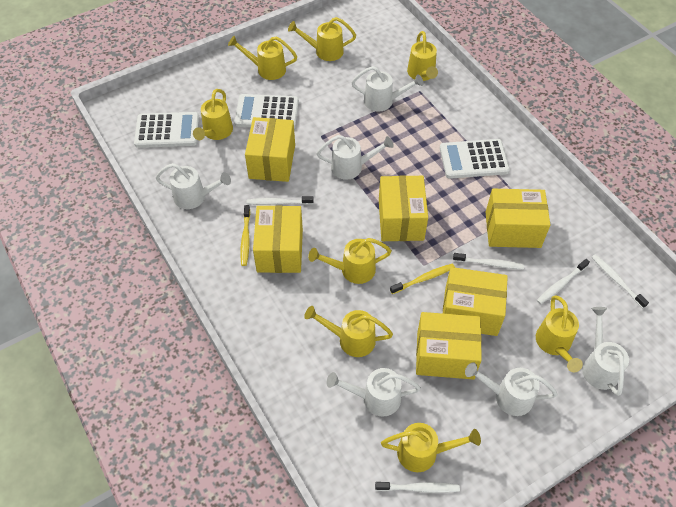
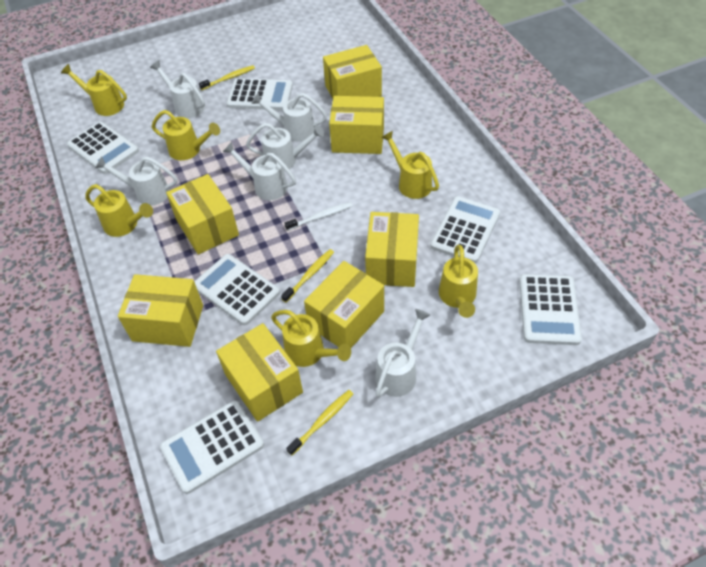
white calculator: 3 -> 6
white toothbrush: 5 -> 1
yellow box: 6 -> 7
yellow toothbrush: 2 -> 3
yellow watering can: 8 -> 6

